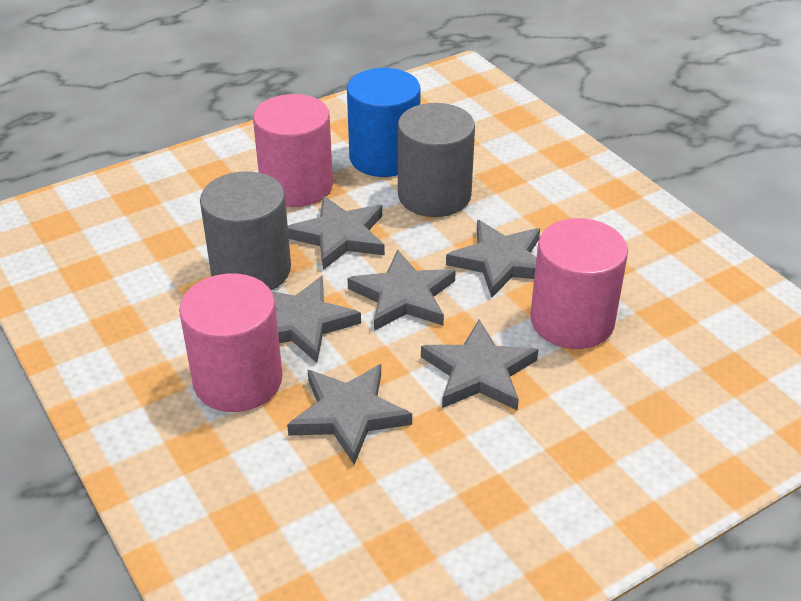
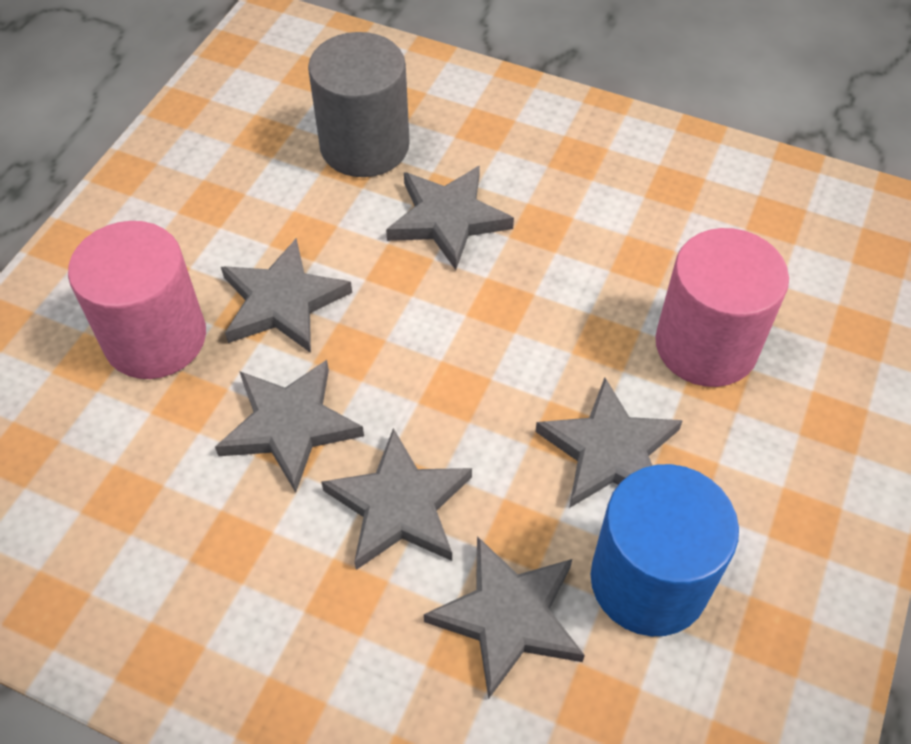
grey cylinder: 2 -> 1
pink cylinder: 3 -> 2

